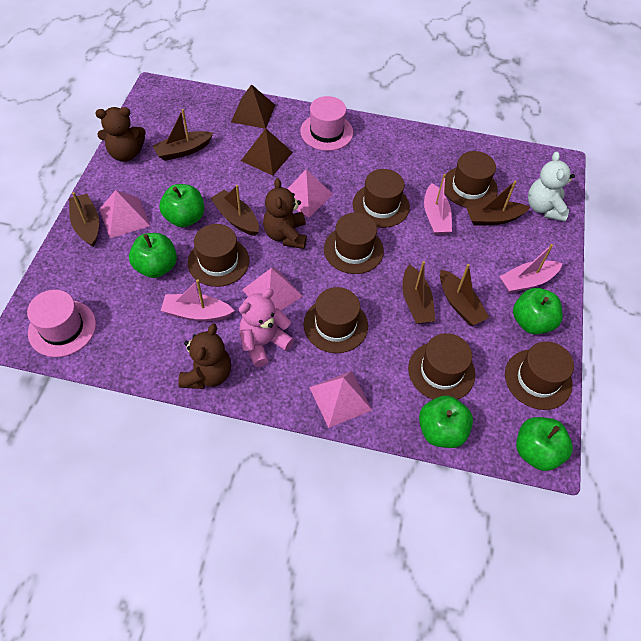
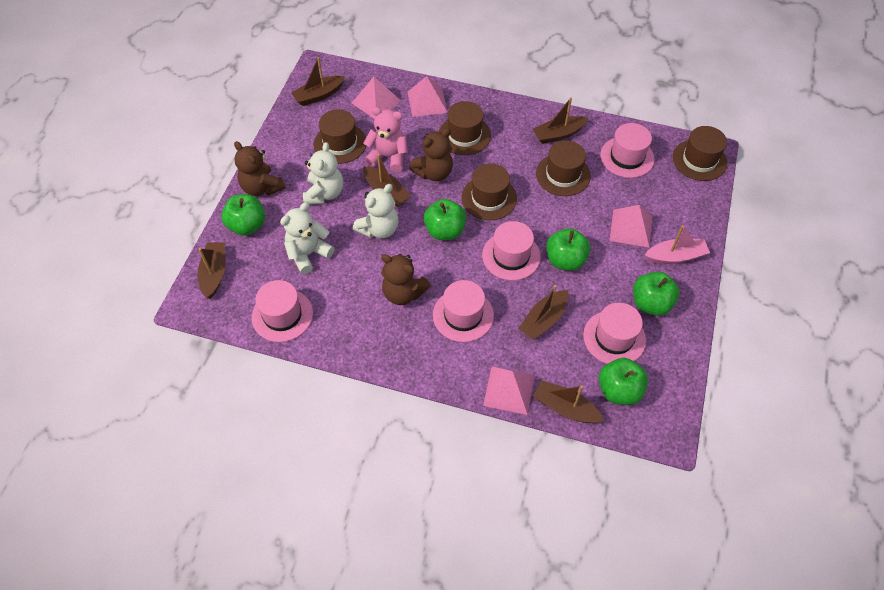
brown hat: 7 -> 5
brown pyramid: 2 -> 0
pink boat: 3 -> 1
pink hat: 2 -> 5
white teddy bear: 1 -> 3

